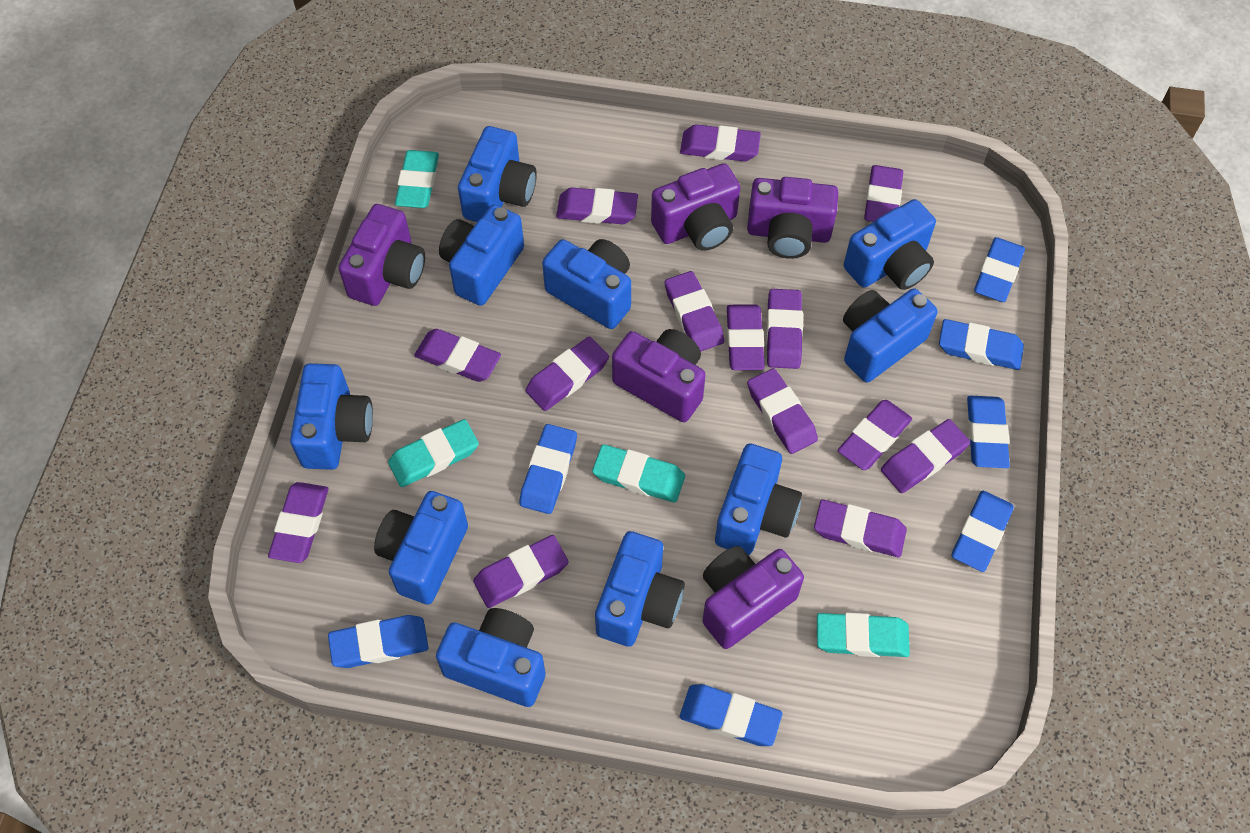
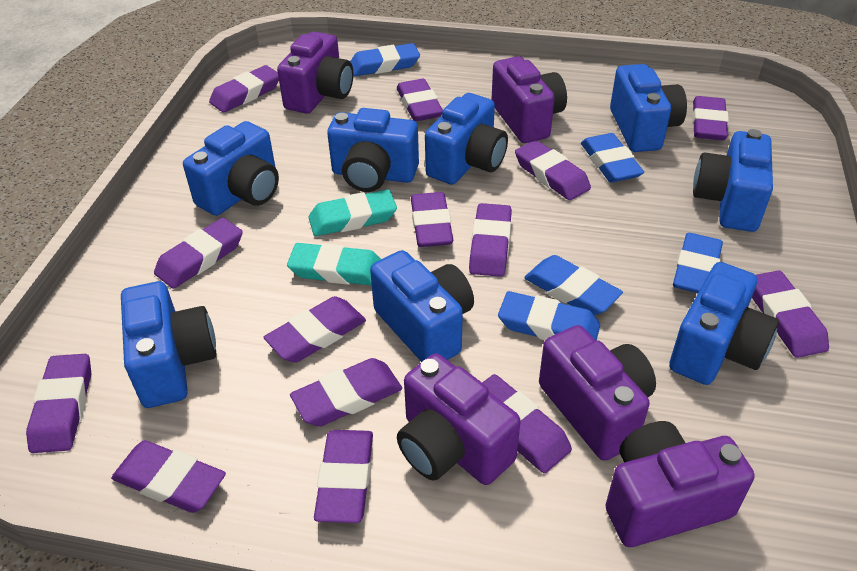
blue camera: 10 -> 8
blue eraser: 7 -> 5
turquoise eraser: 4 -> 2

